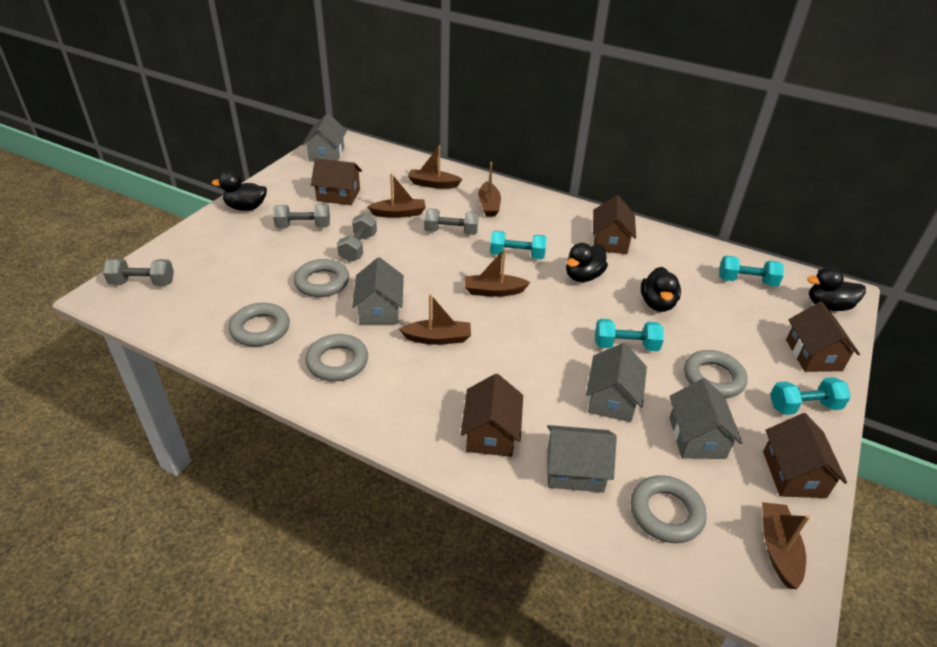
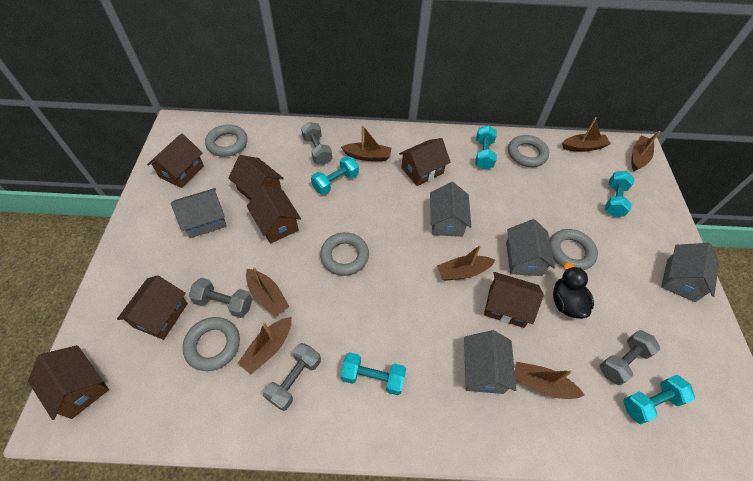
black duck: 4 -> 1
brown boat: 6 -> 7
brown house: 5 -> 7
turquoise dumbbell: 4 -> 5

